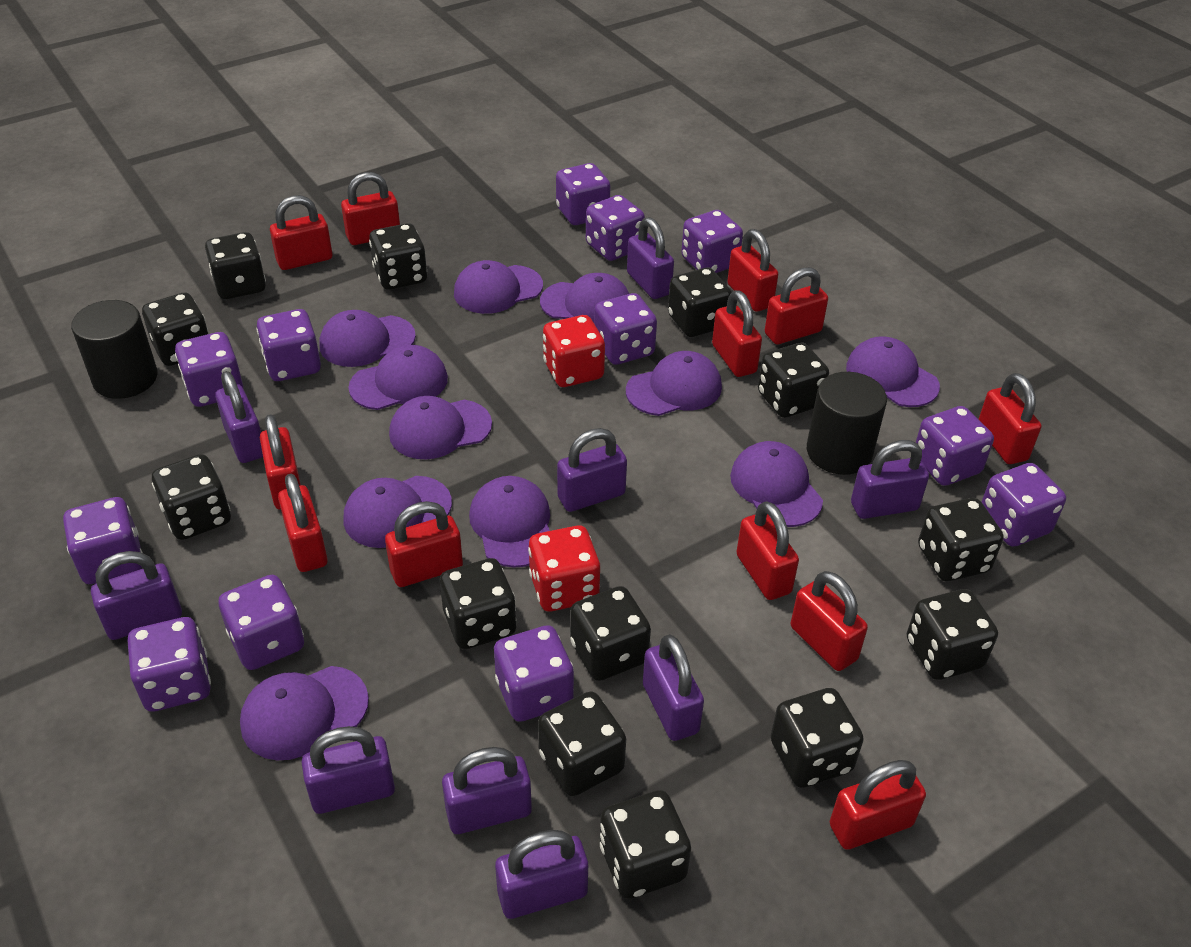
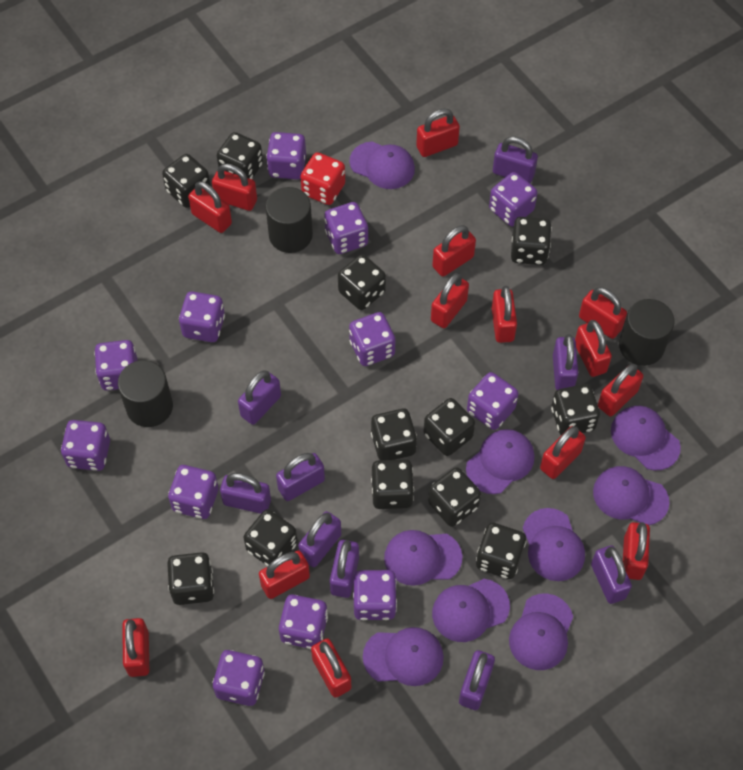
black cylinder: 2 -> 3
black dice: 13 -> 12
purple cap: 11 -> 9
red dice: 2 -> 1
red padlock: 12 -> 14

